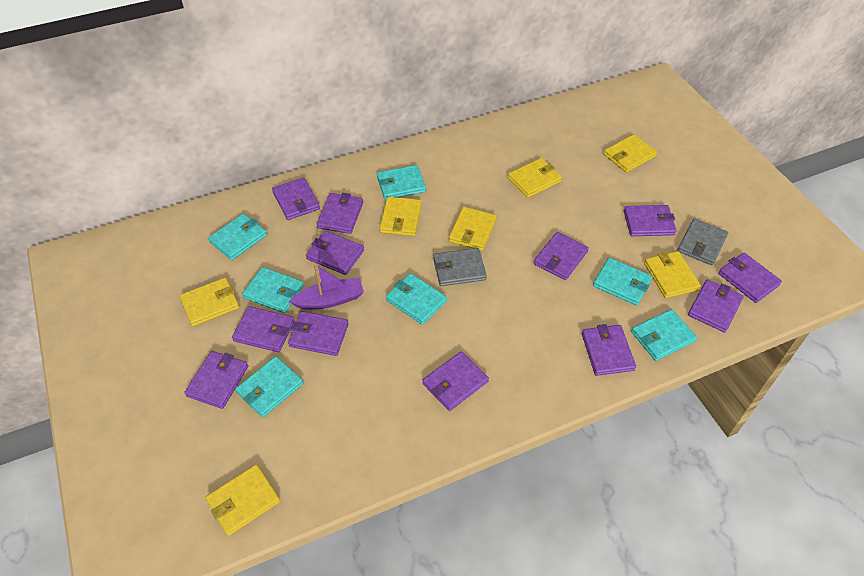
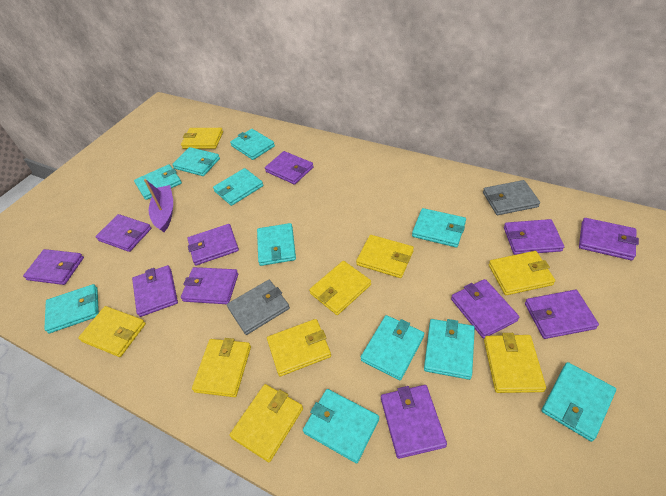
purple wallet: 12 -> 11
turquoise wallet: 7 -> 11
yellow wallet: 7 -> 9

